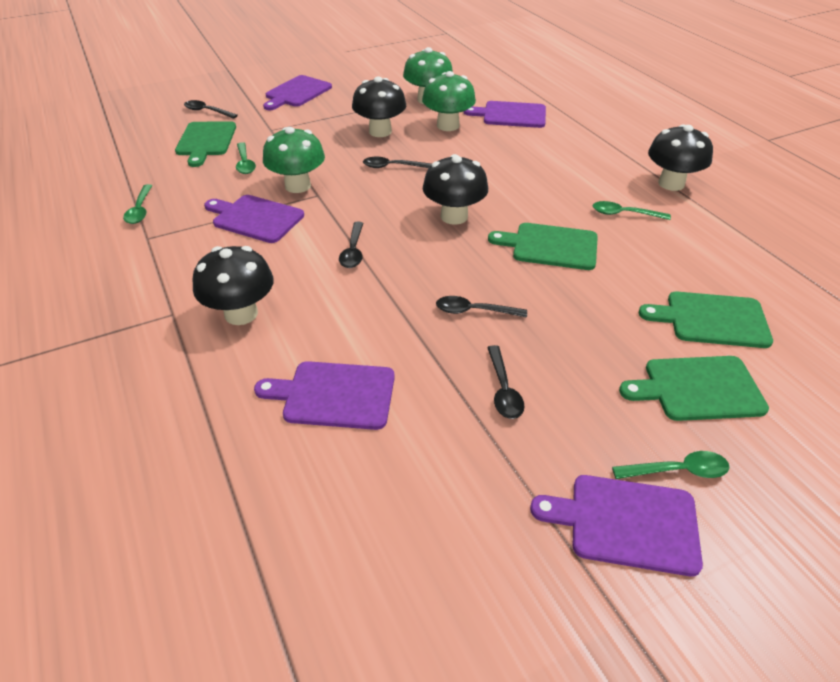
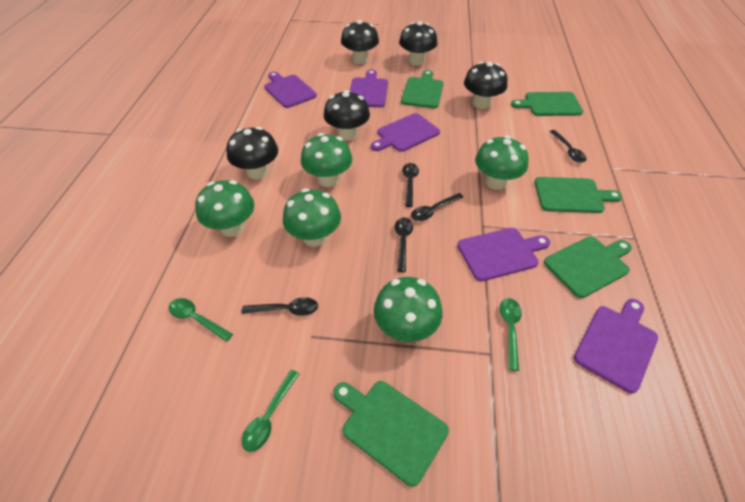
black mushroom: 4 -> 5
green cutting board: 4 -> 5
green mushroom: 3 -> 5
green spoon: 4 -> 3

